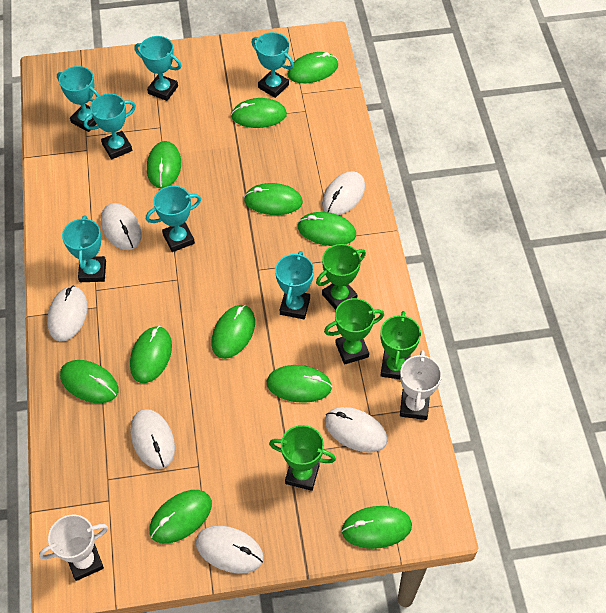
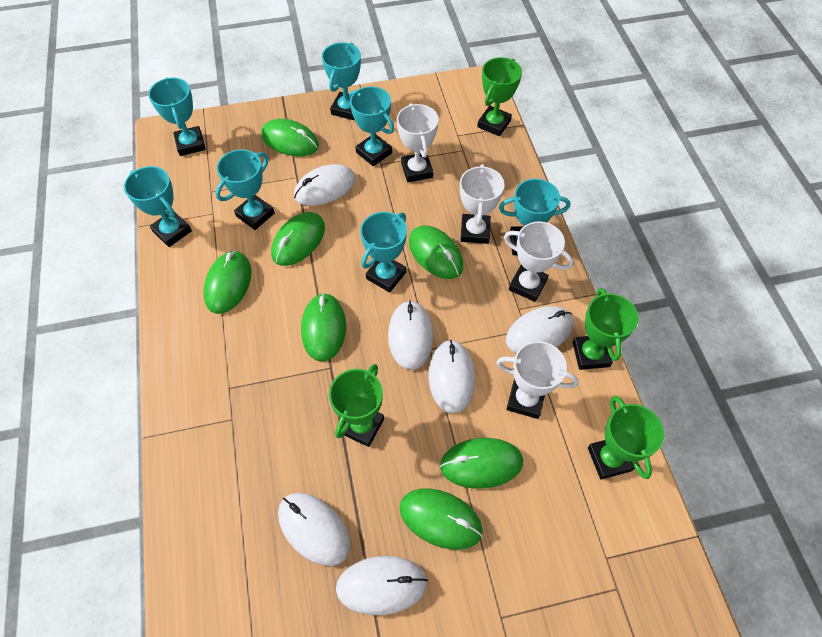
green mouse: 11 -> 7
white trophy: 2 -> 4

